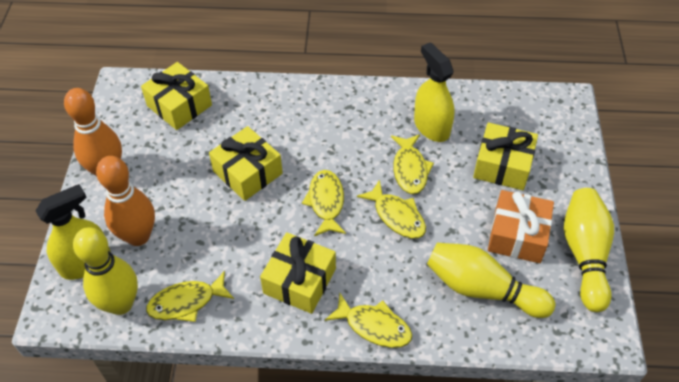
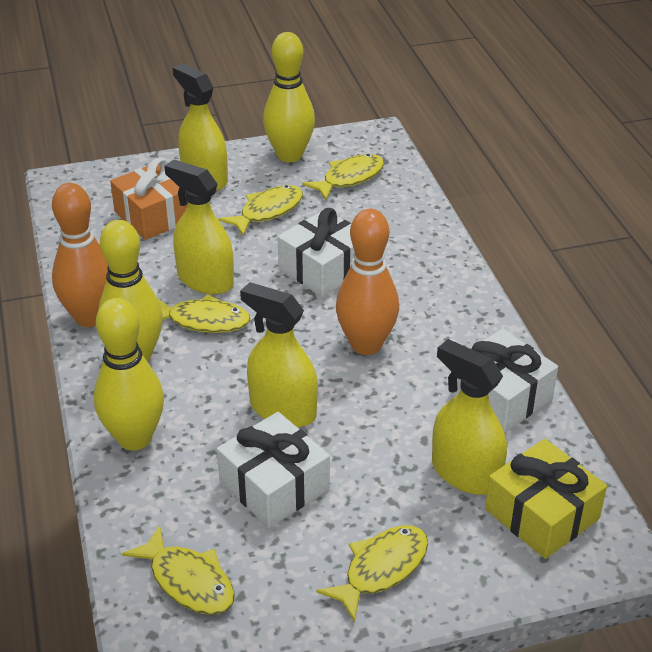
white gift: 0 -> 3
yellow gift: 4 -> 1
yellow spray bottle: 2 -> 4

